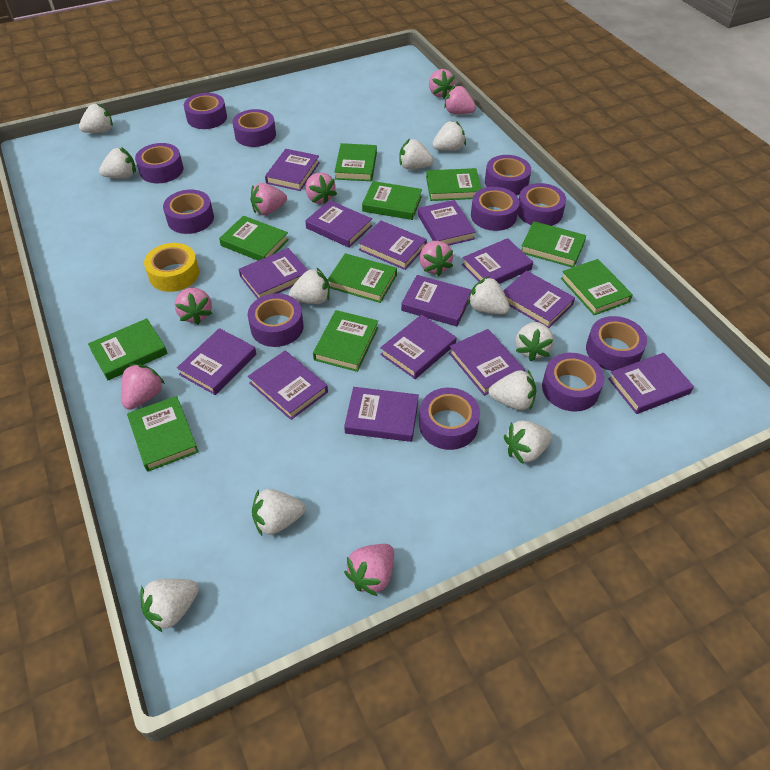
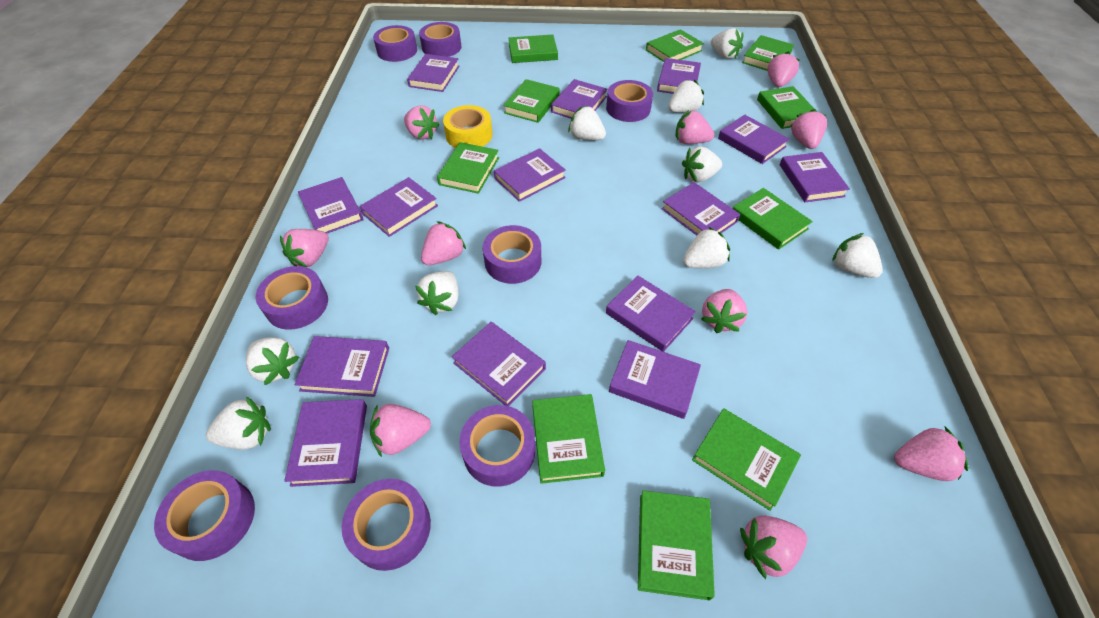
pink strawberry: 8 -> 10
purple tape: 11 -> 8
white strawberry: 11 -> 9

